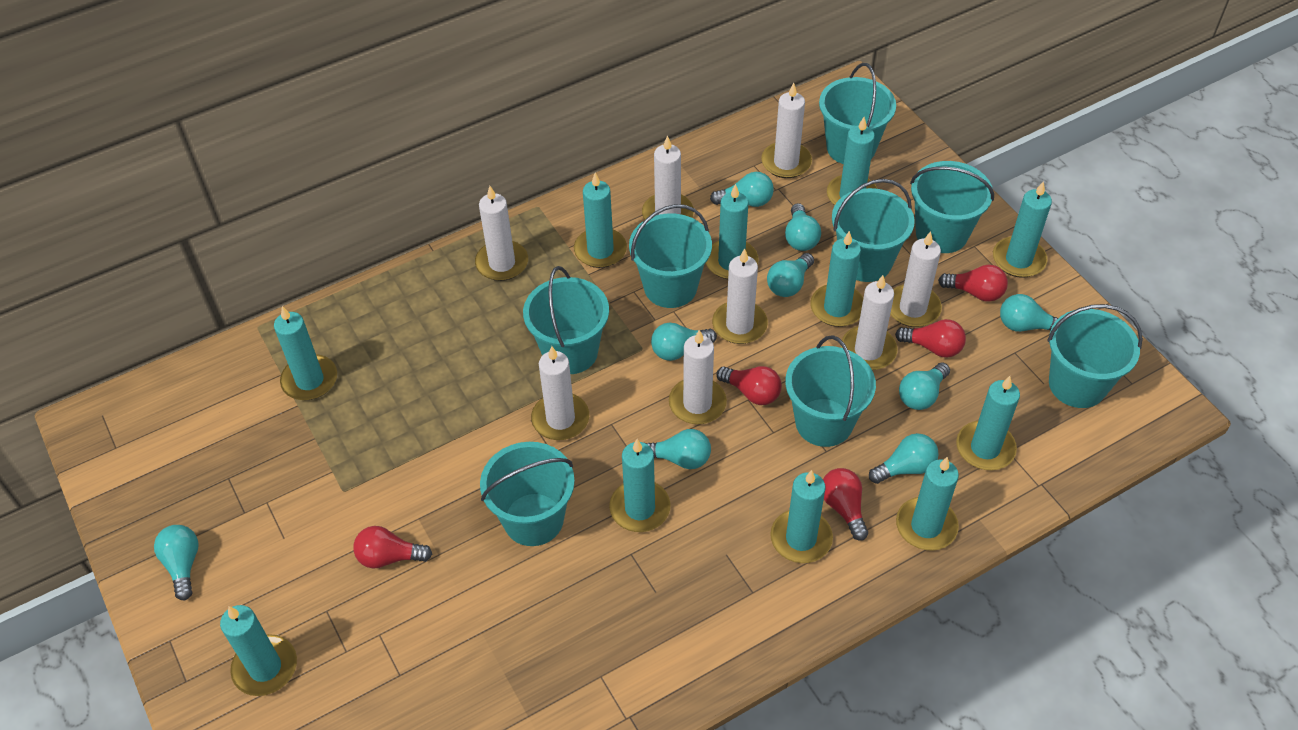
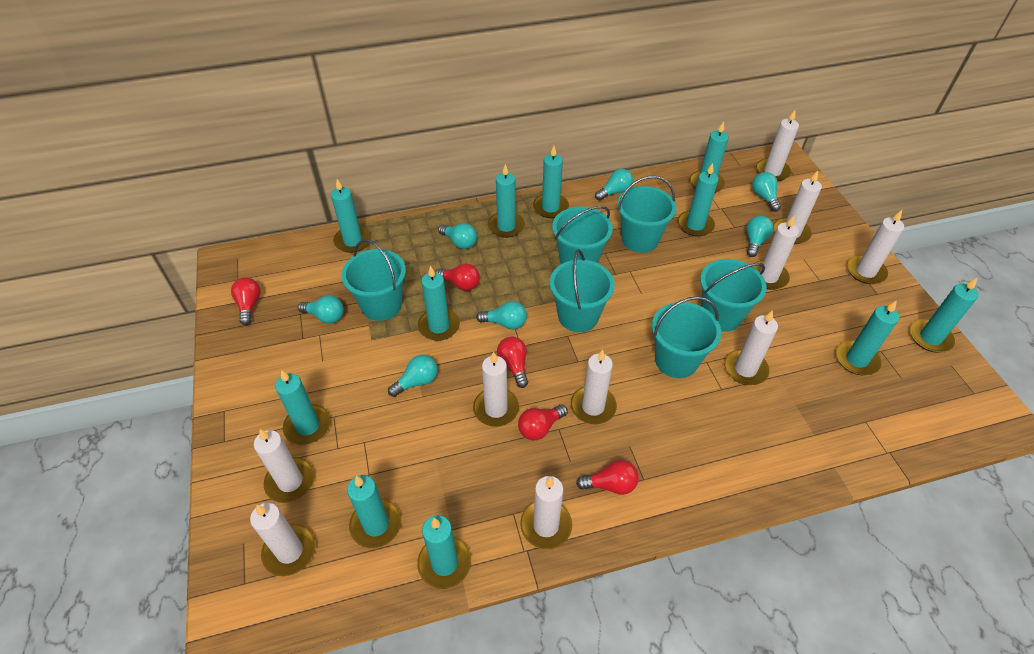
turquoise bucket: 8 -> 6
turquoise light bulb: 9 -> 7
white candle: 8 -> 10

